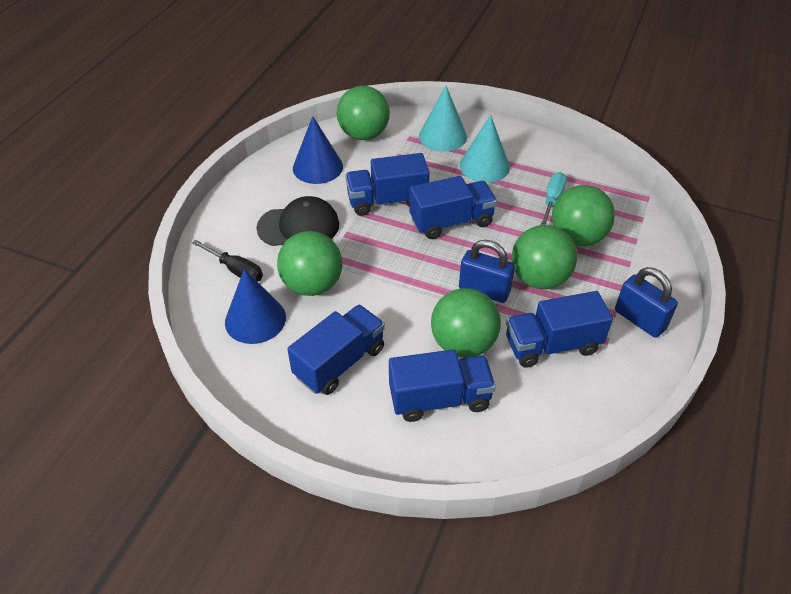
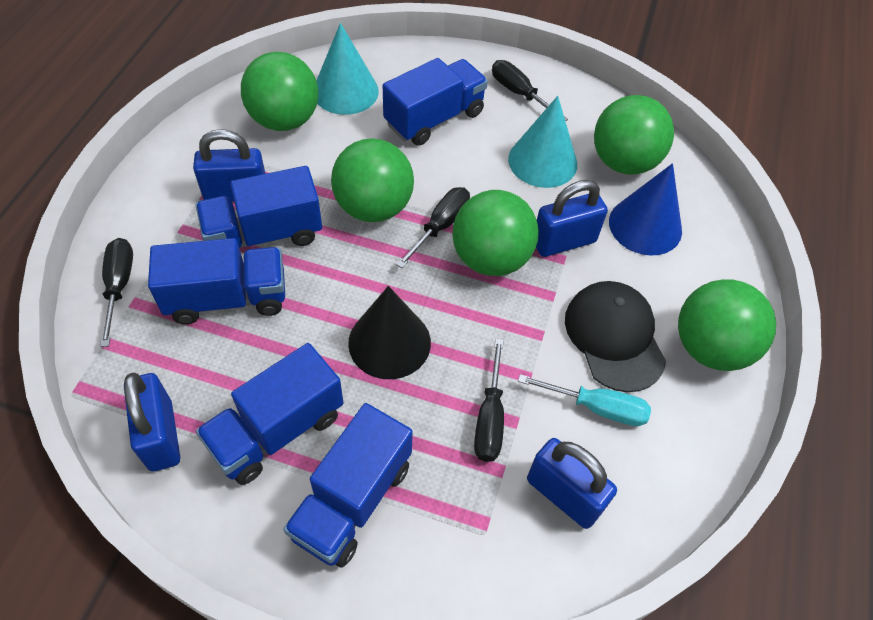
black cone: 0 -> 1
black screwdriver: 1 -> 4
blue cone: 2 -> 1
blue padlock: 2 -> 4

